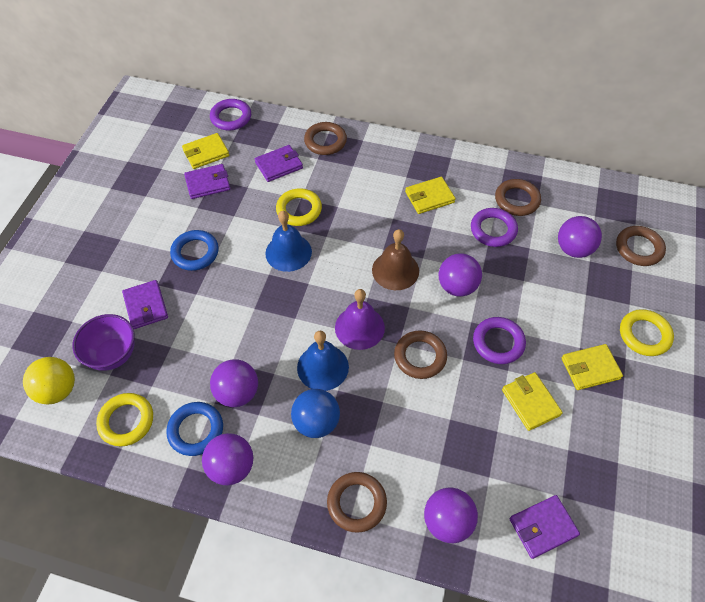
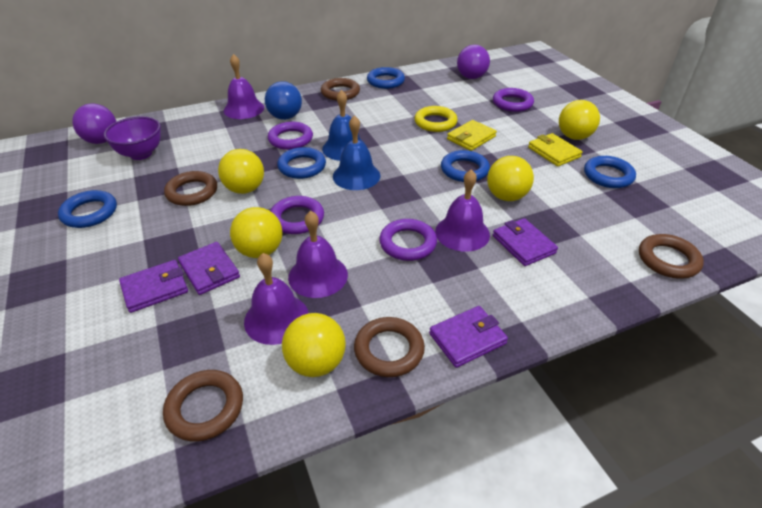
blue ring: 2 -> 5
brown bell: 1 -> 0
purple ball: 5 -> 2
purple bell: 1 -> 4
purple ring: 3 -> 4
yellow ball: 1 -> 5
yellow ring: 3 -> 1
yellow wallet: 4 -> 2

